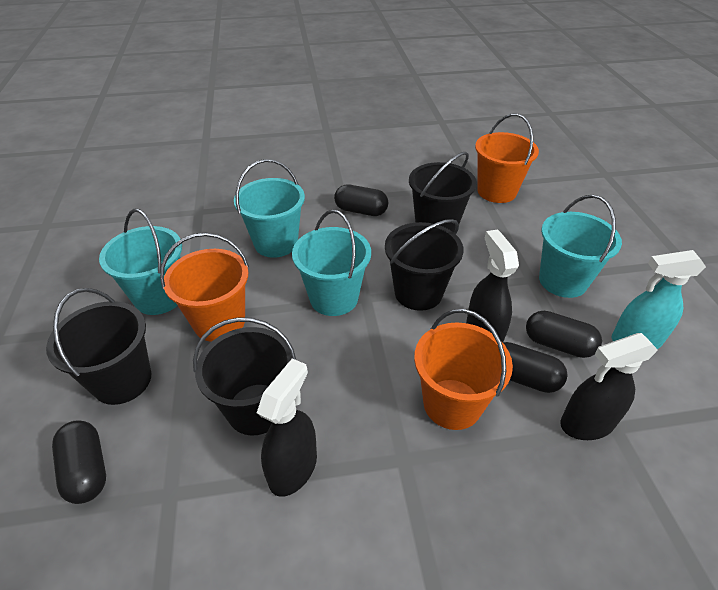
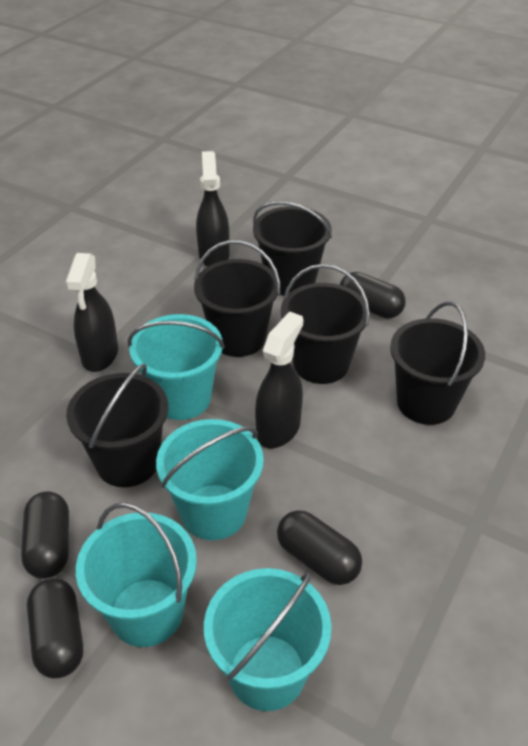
black bucket: 4 -> 5
orange bucket: 3 -> 0
turquoise spray bottle: 1 -> 0

